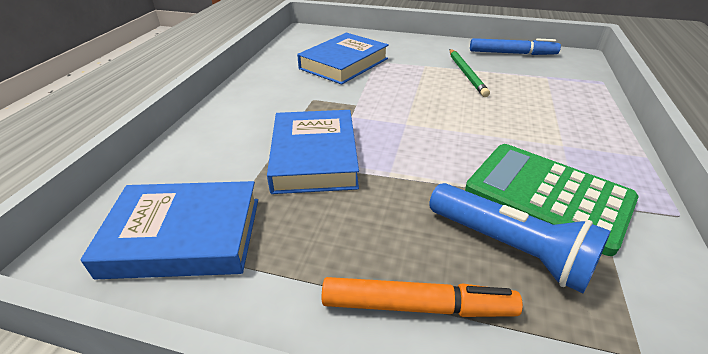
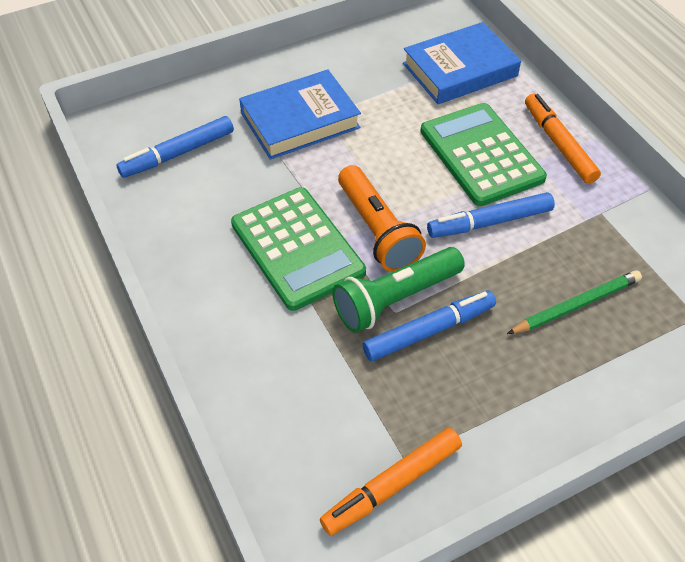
blue book: 3 -> 2
blue flashlight: 1 -> 0
blue marker: 1 -> 3
green calculator: 1 -> 2
green flashlight: 0 -> 1
orange flashlight: 0 -> 1
orange marker: 1 -> 2

